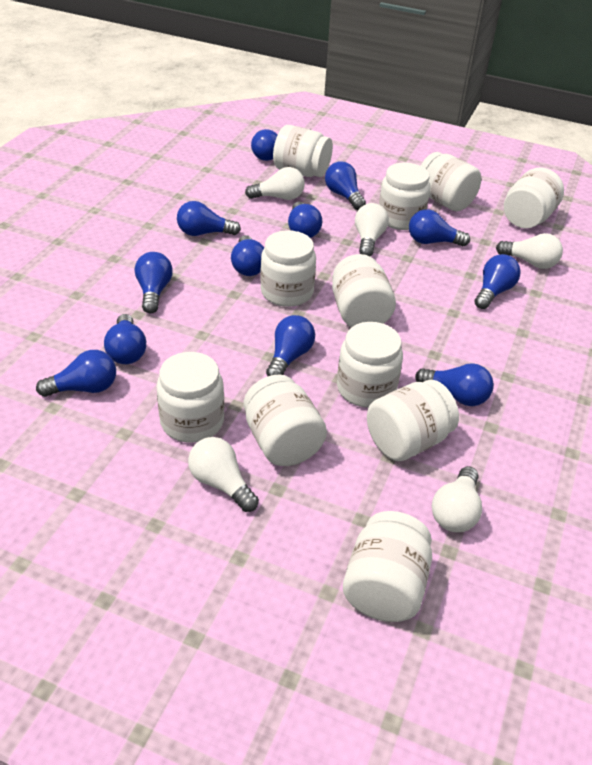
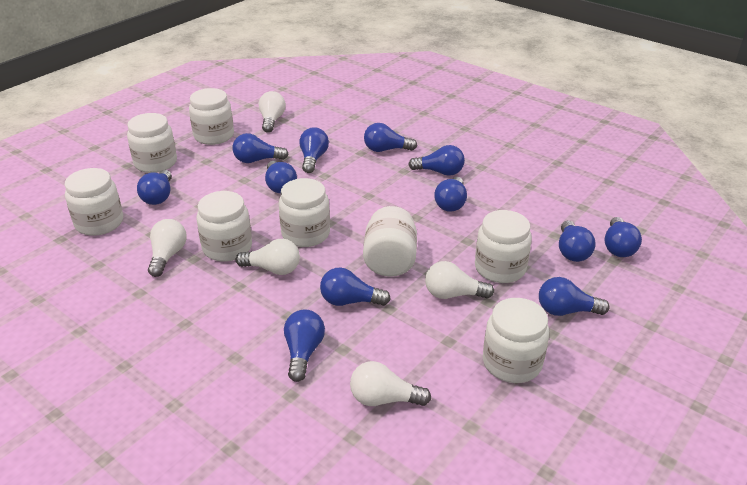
white jar: 11 -> 8

